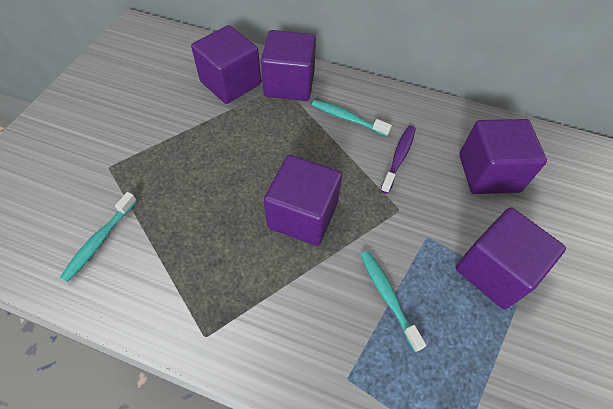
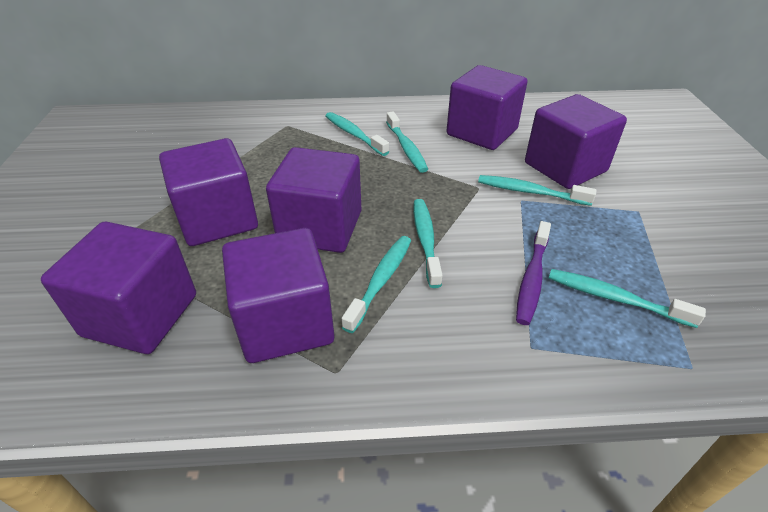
purple cube: 5 -> 6
turquoise toothbrush: 3 -> 6

